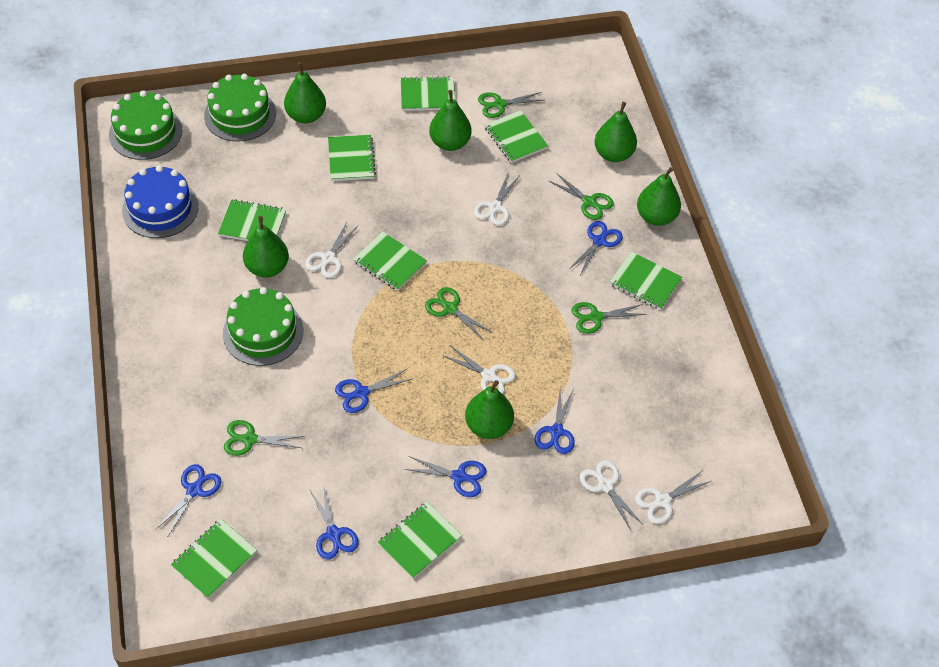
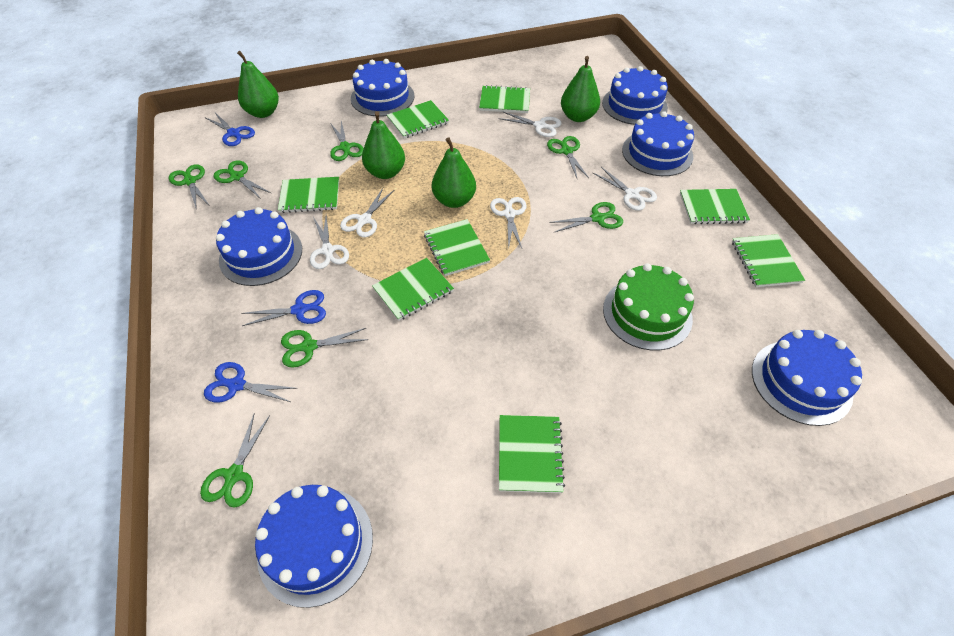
blue cake: 1 -> 6
blue scissors: 6 -> 3
green cake: 3 -> 1
green pear: 6 -> 4
green scissors: 5 -> 7

